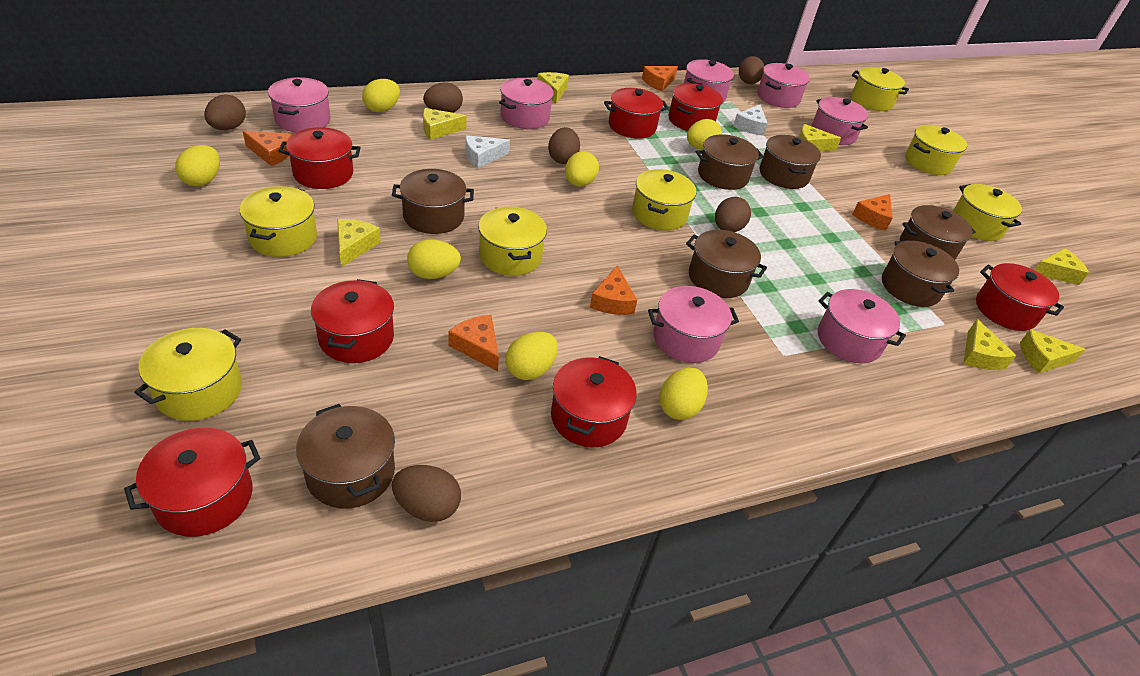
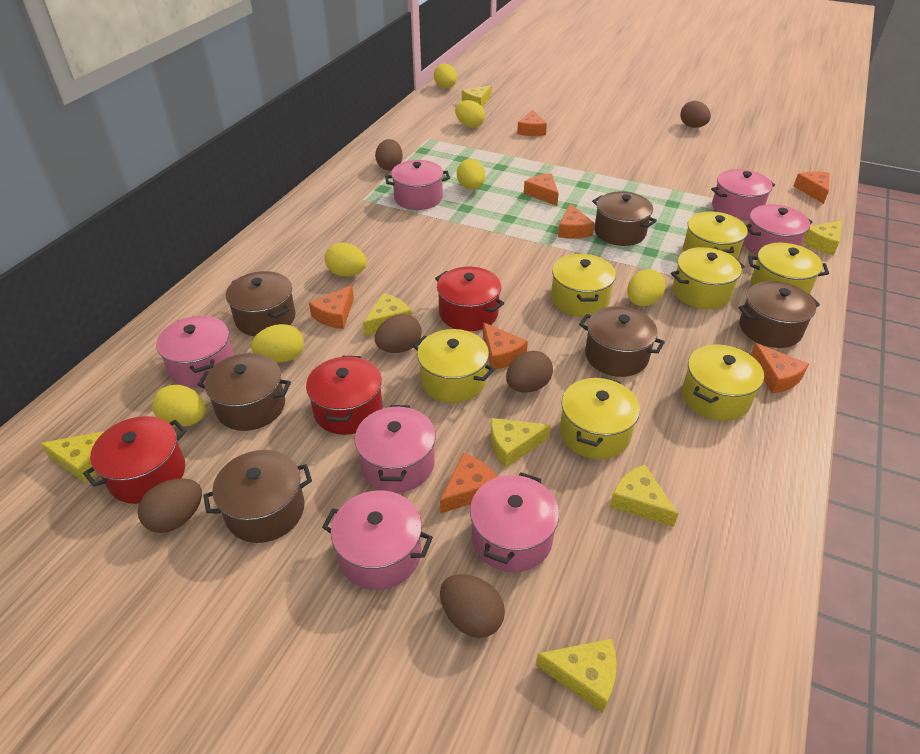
brown pot: 7 -> 6
orange cheese: 5 -> 8
red pot: 7 -> 3
white cheese: 2 -> 0

